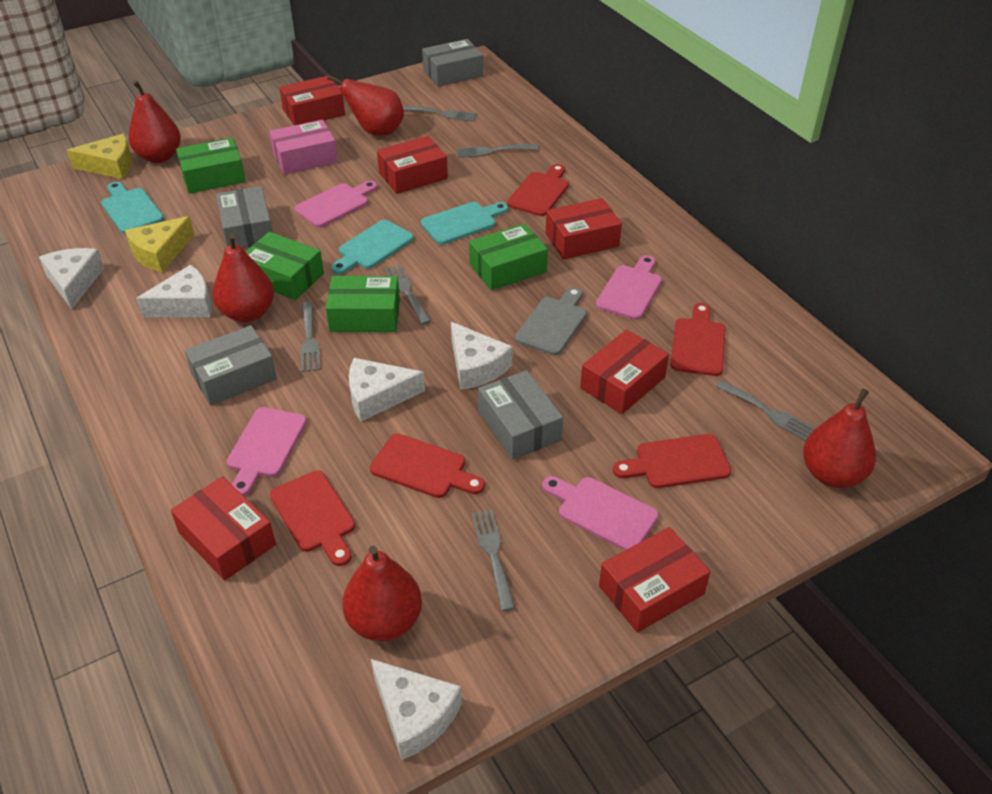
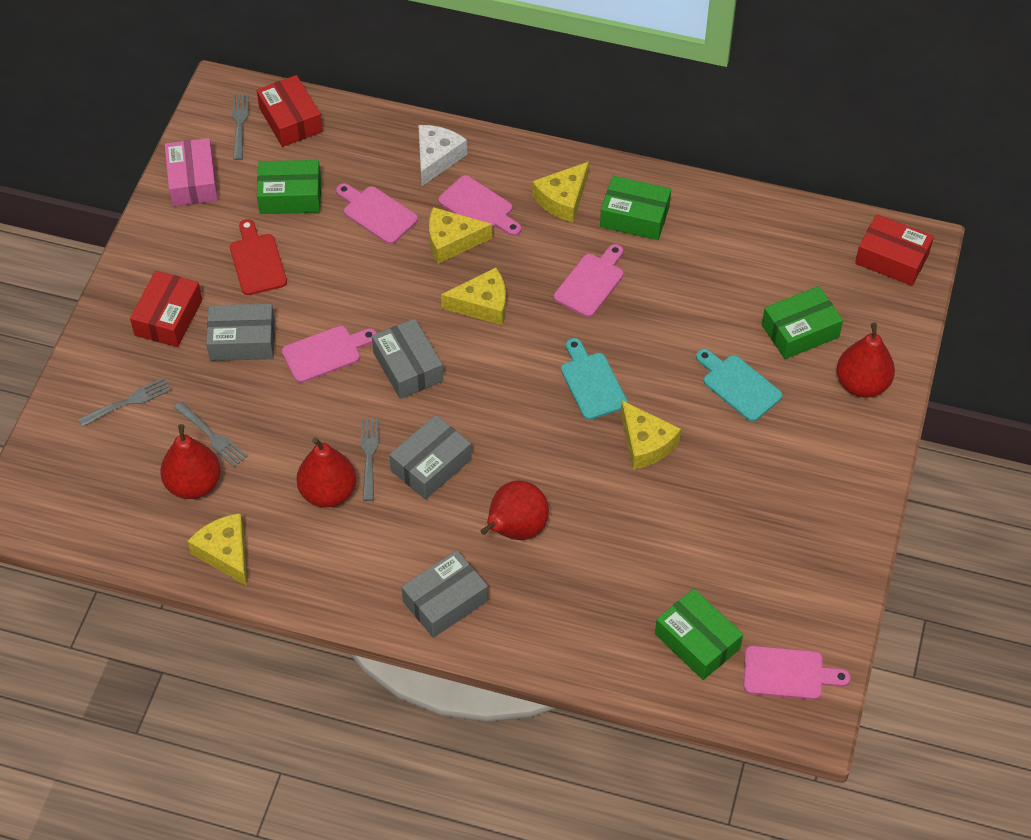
grey cutting board: 1 -> 0
grey fork: 6 -> 4
pink cutting board: 4 -> 5
red box: 6 -> 3
red cutting board: 5 -> 1
red pear: 5 -> 4
turquoise cutting board: 3 -> 2
white cheese: 5 -> 1
yellow cheese: 2 -> 5

